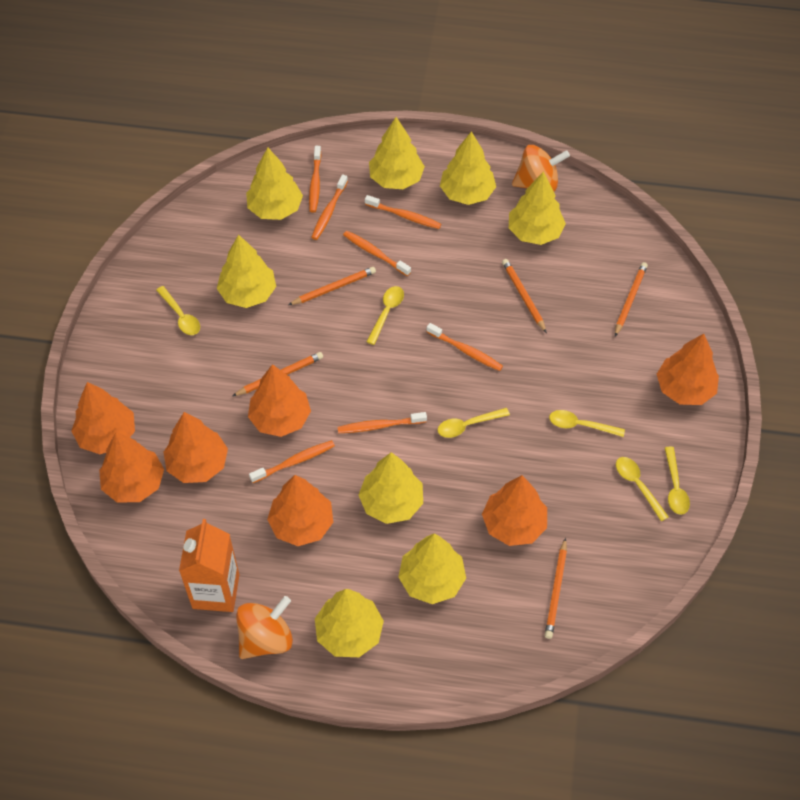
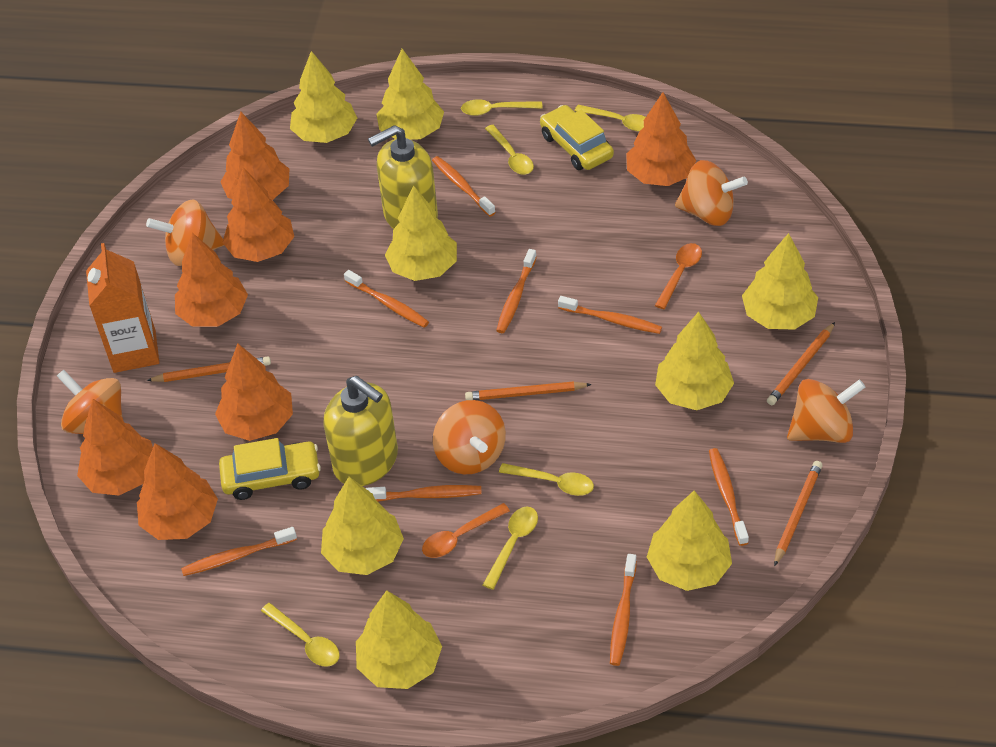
orange pencil: 5 -> 4
orange spinning top: 2 -> 5
orange spoon: 0 -> 2
orange toothbrush: 7 -> 8
yellow car: 0 -> 2
yellow soap dispenser: 0 -> 2

